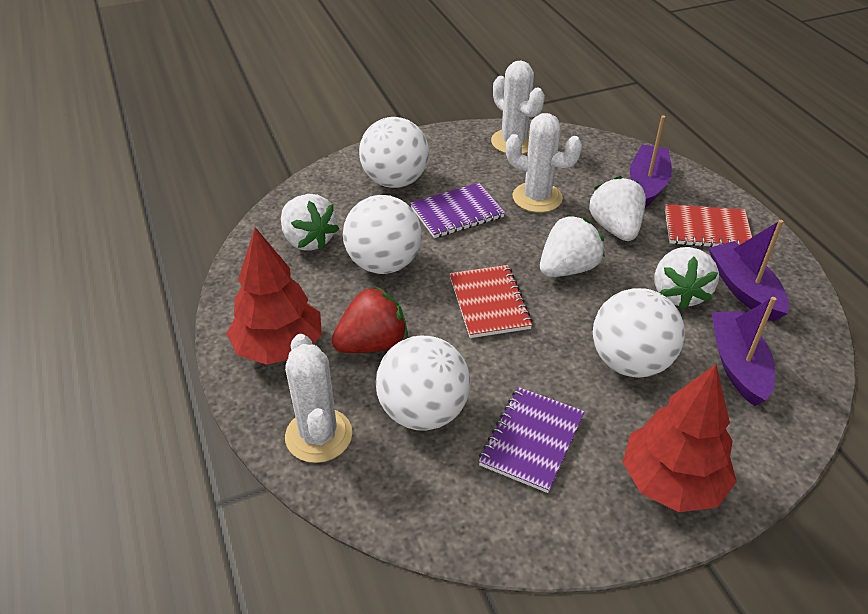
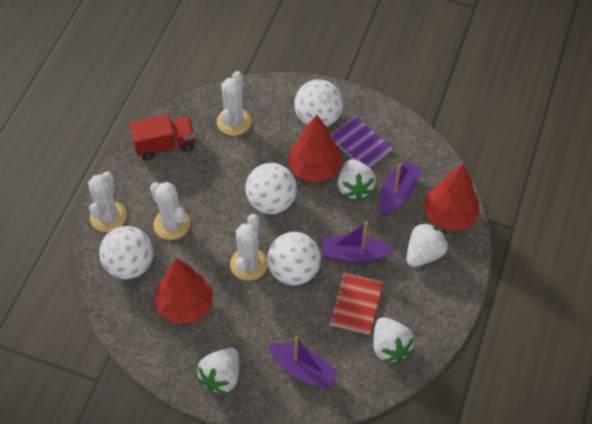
purple notebook: 2 -> 1
red notebook: 2 -> 1
red strawberry: 1 -> 0
red tree: 2 -> 3
red truck: 0 -> 1
white cactus: 3 -> 4

